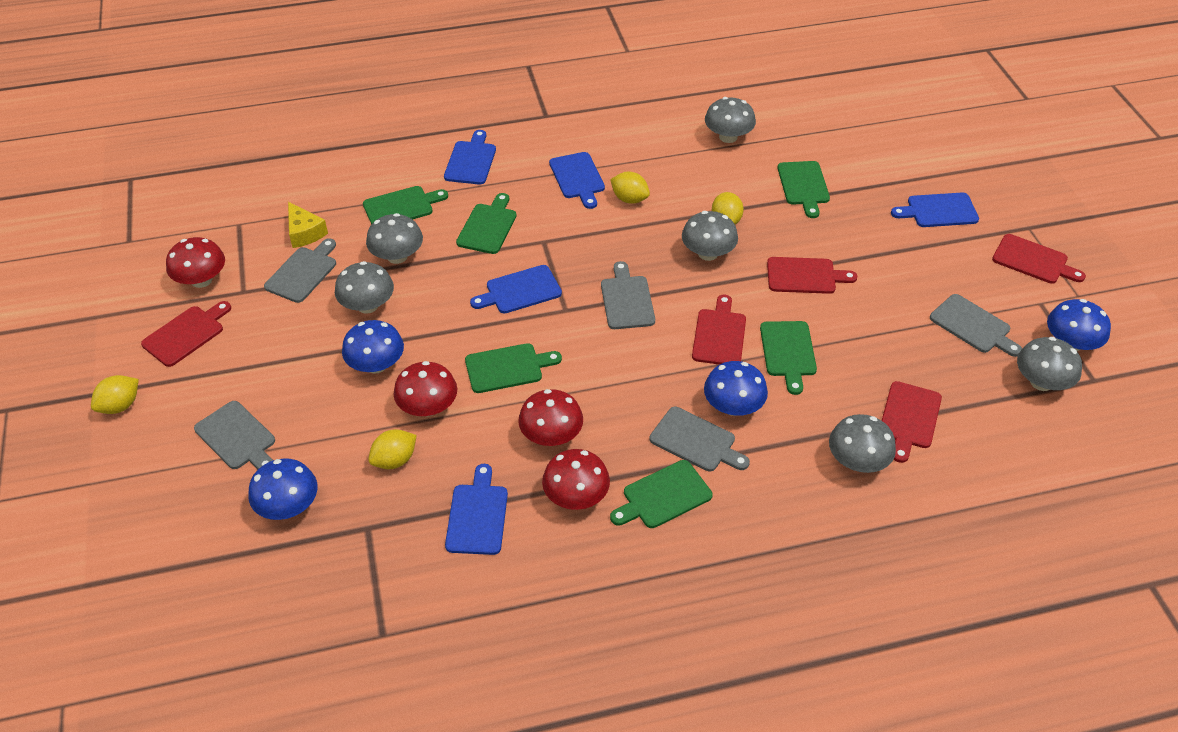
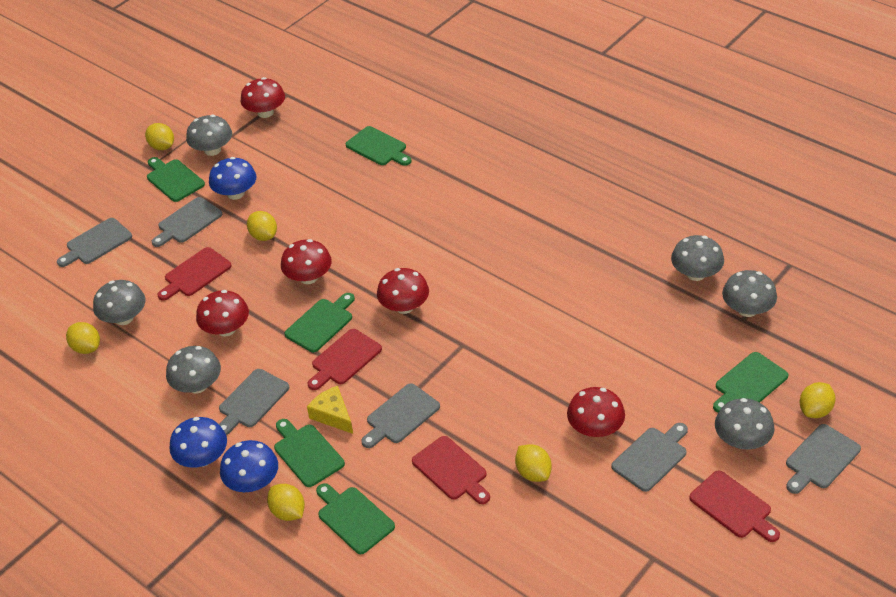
blue cutting board: 5 -> 0
blue mushroom: 4 -> 3
grey cutting board: 5 -> 6
red cutting board: 5 -> 4
red mushroom: 4 -> 5
yellow lemon: 4 -> 6

